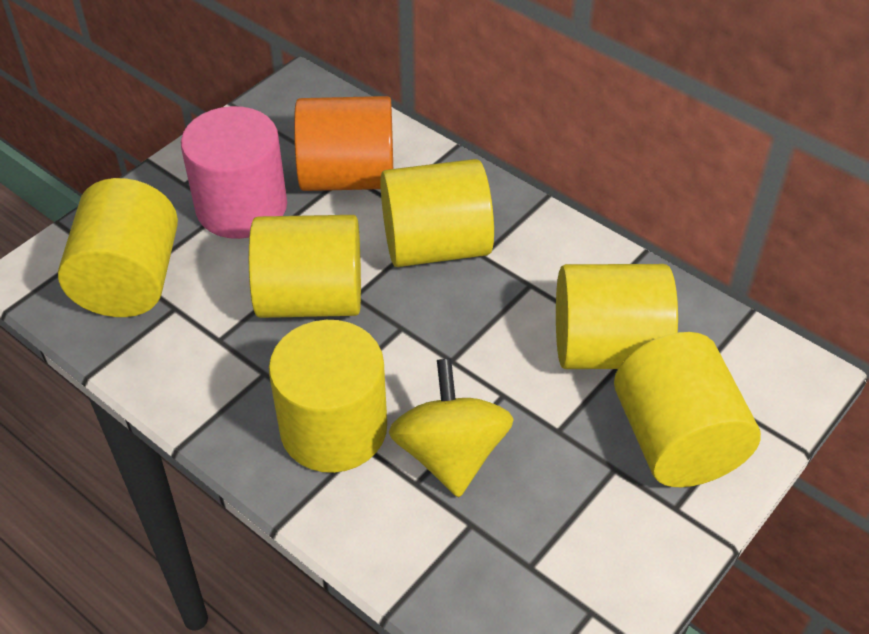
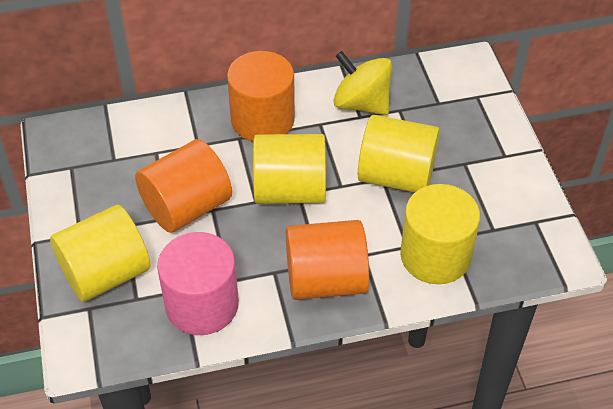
orange cylinder: 1 -> 3
yellow cylinder: 6 -> 4

